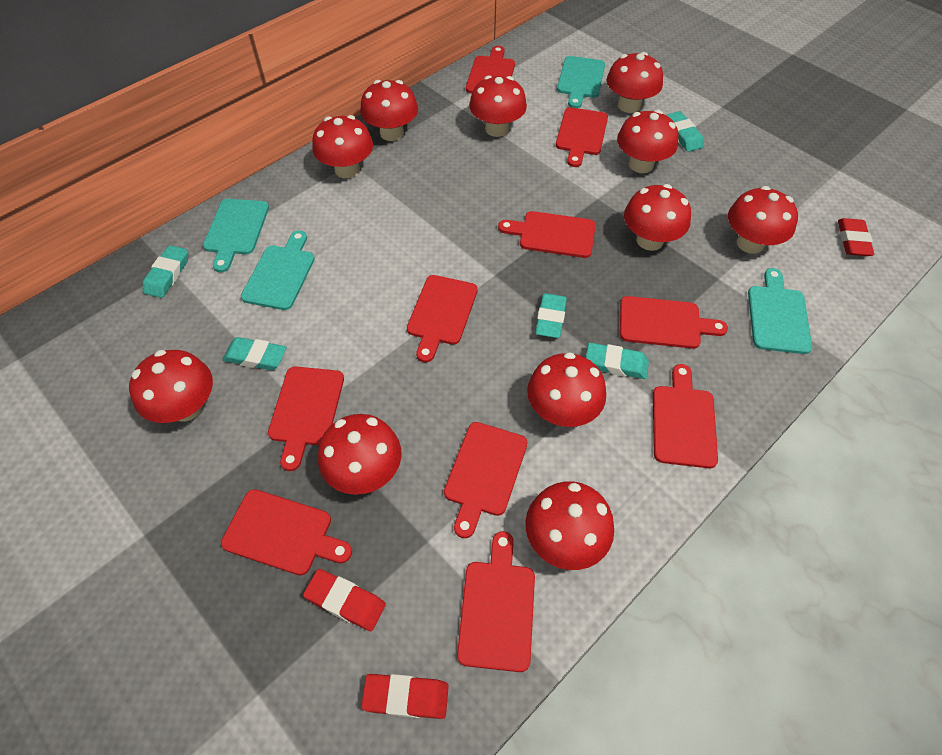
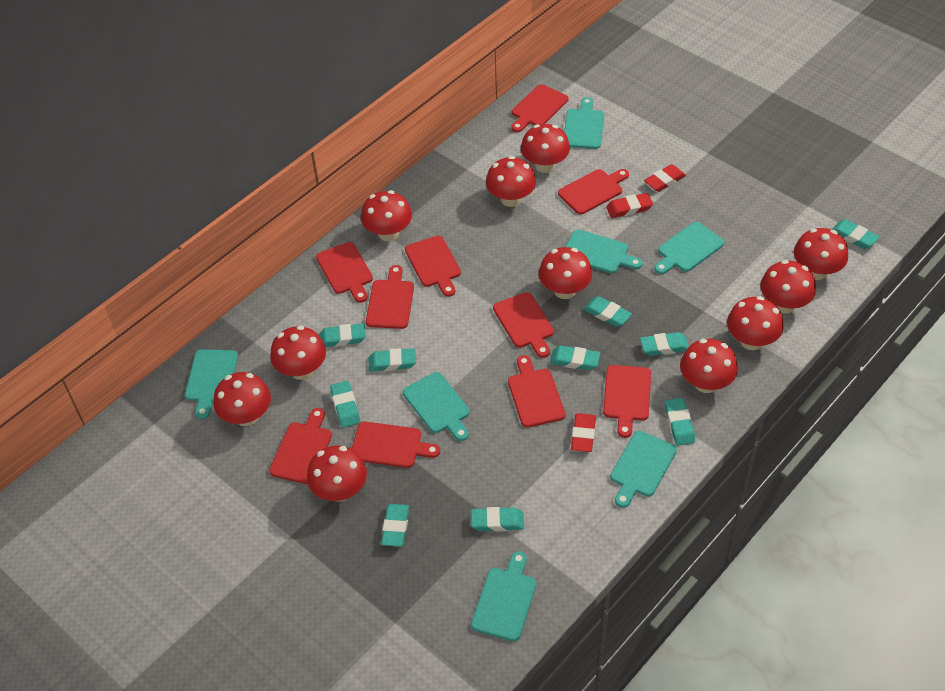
turquoise cutting board: 4 -> 7
turquoise eraser: 5 -> 10

